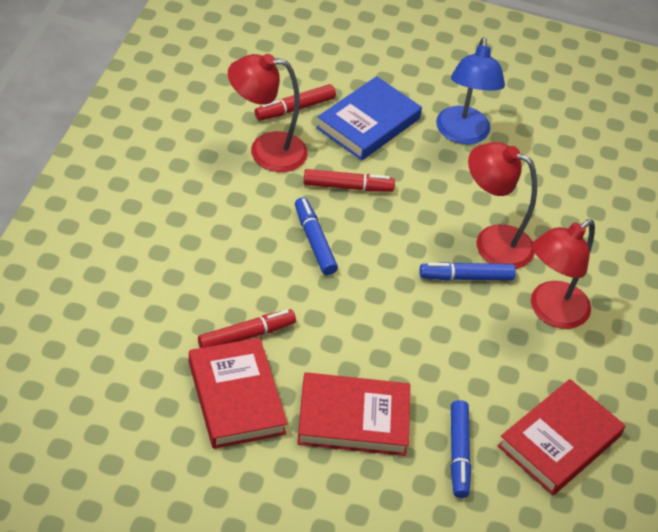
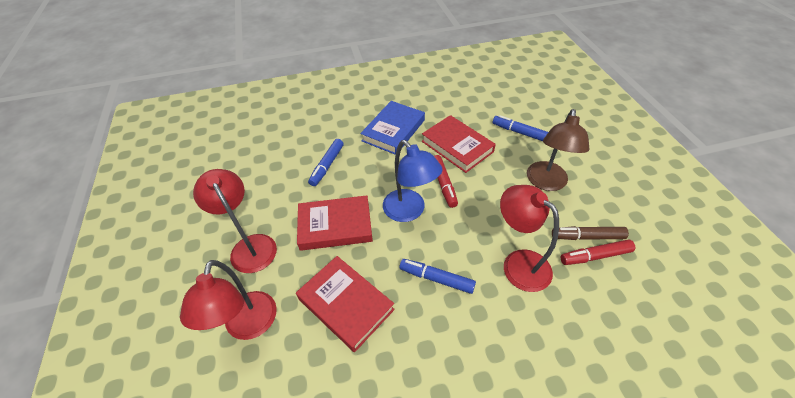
brown lamp: 0 -> 1
brown marker: 0 -> 1
red marker: 3 -> 2

